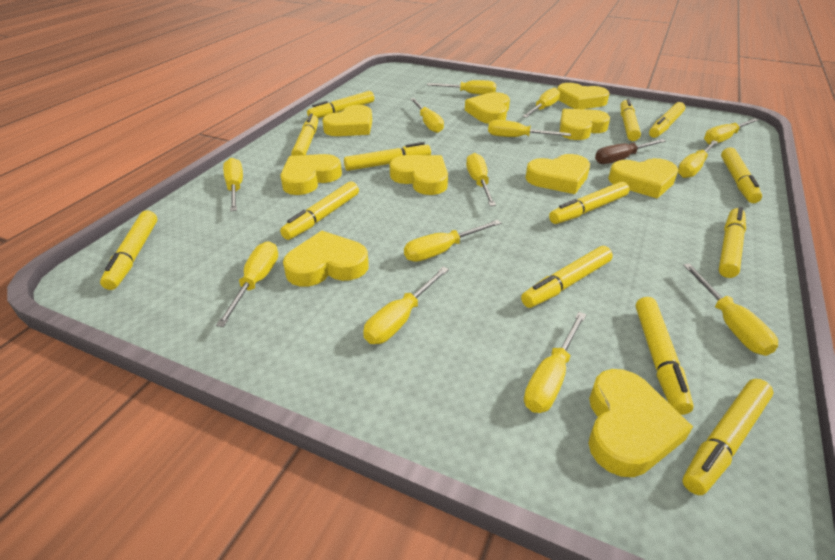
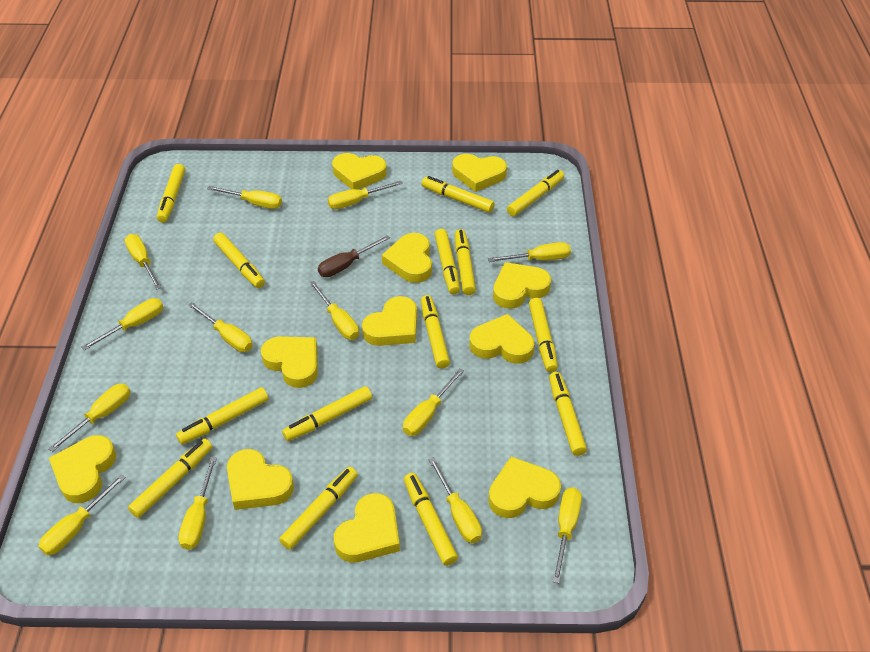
yellow heart: 10 -> 11
yellow marker: 13 -> 14

